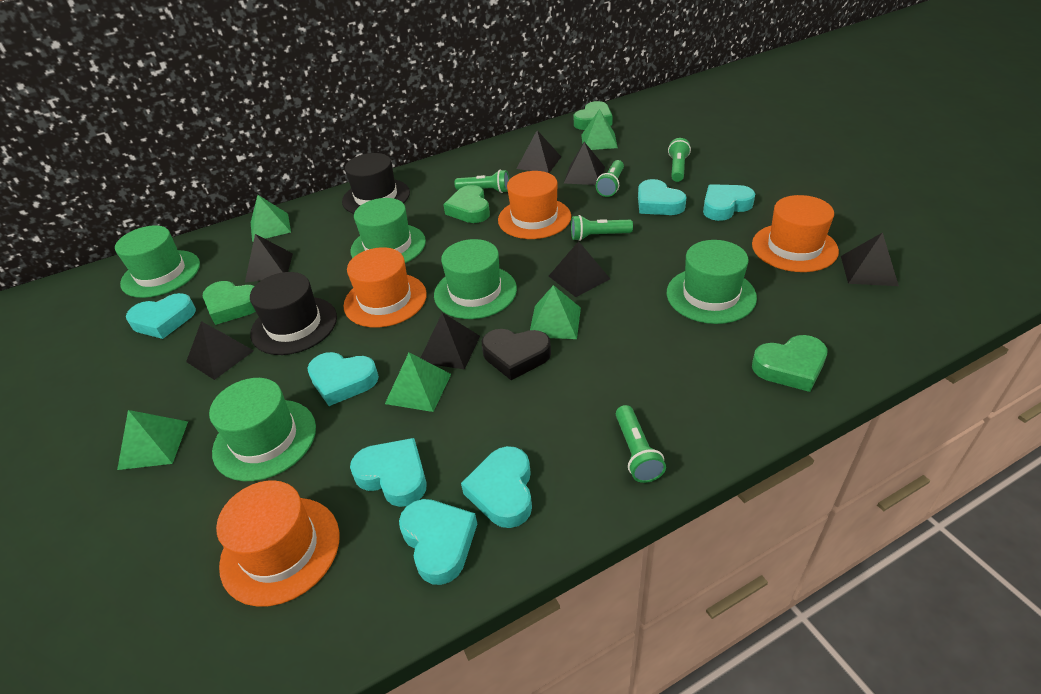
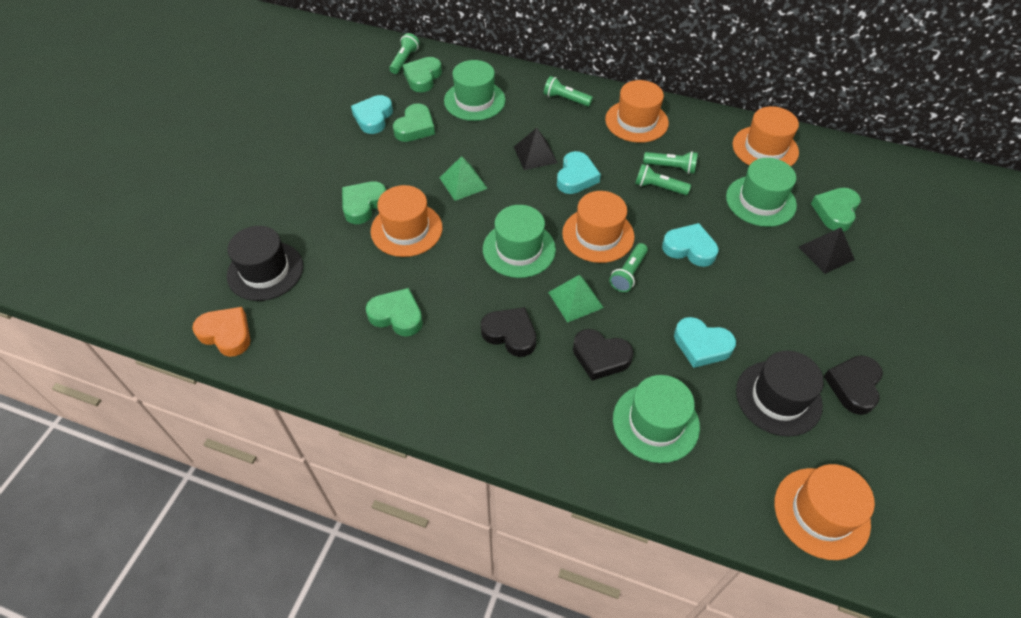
black heart: 1 -> 3
black pyramid: 7 -> 2
green hat: 5 -> 4
green heart: 4 -> 5
green pyramid: 5 -> 2
orange hat: 4 -> 5
orange heart: 0 -> 1
turquoise heart: 7 -> 4

